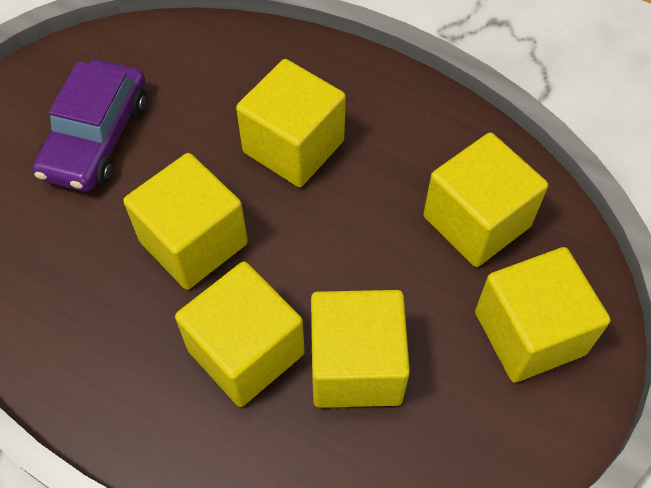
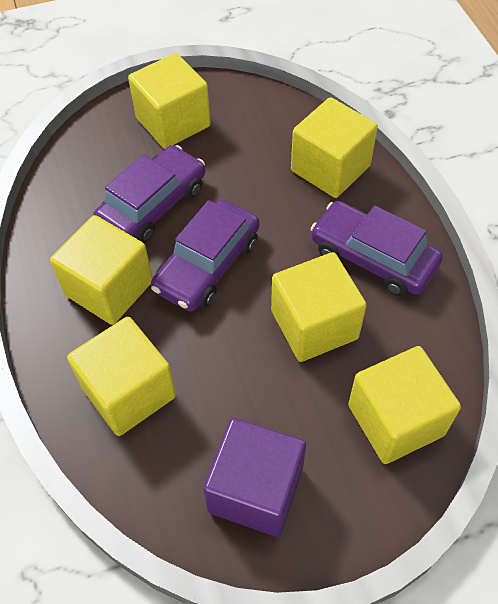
purple car: 1 -> 3
purple cube: 0 -> 1

